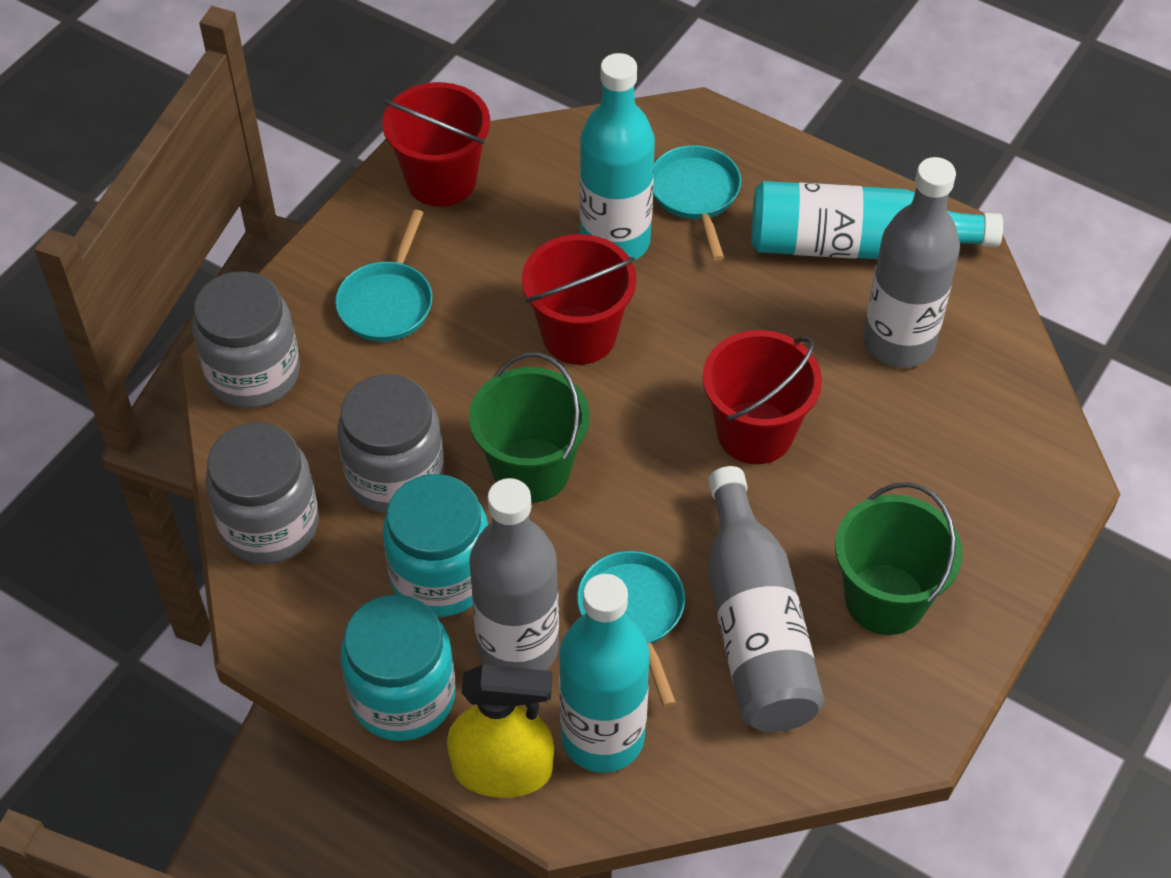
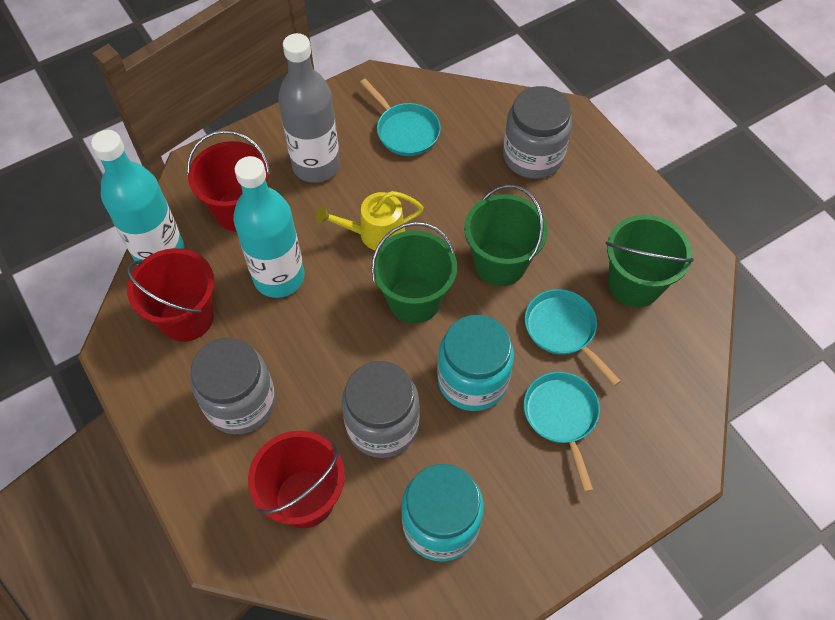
green bucket: 2 -> 3
grey bottle: 3 -> 1
turquoise bottle: 3 -> 2
yellow spray bottle: 1 -> 0
yellow watering can: 0 -> 1

